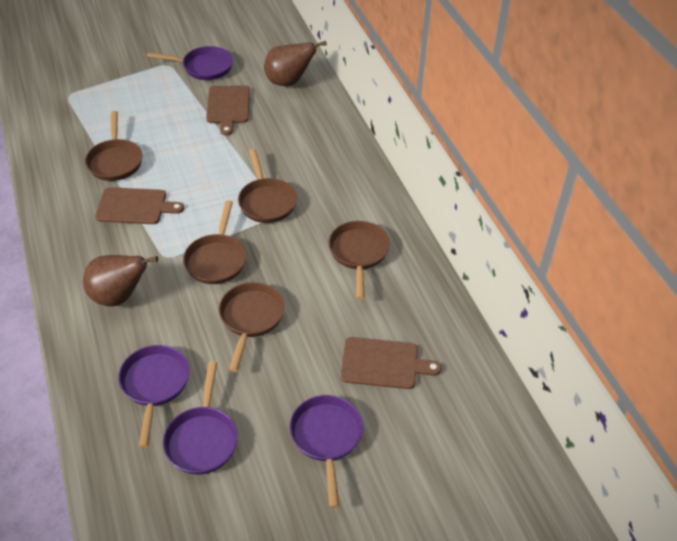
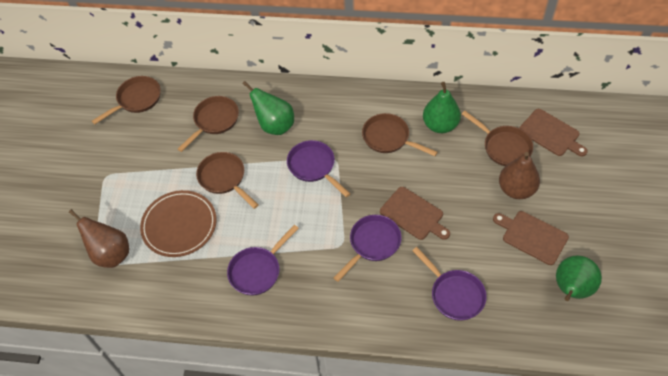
brown plate: 0 -> 1
green pear: 0 -> 3

